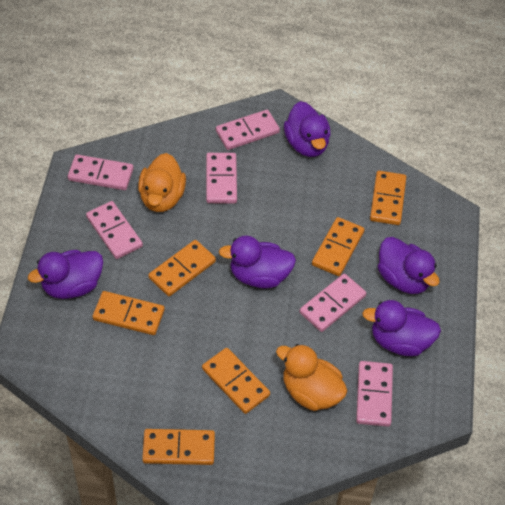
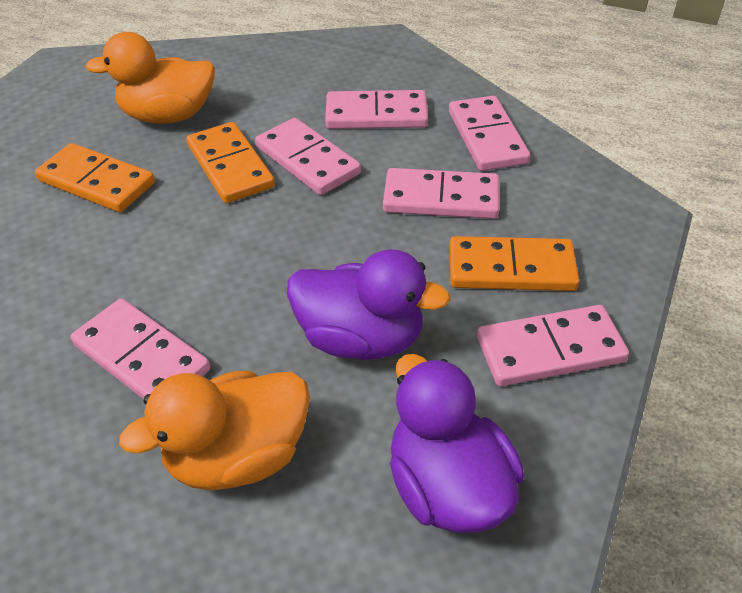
orange domino: 6 -> 3
purple duck: 5 -> 2

